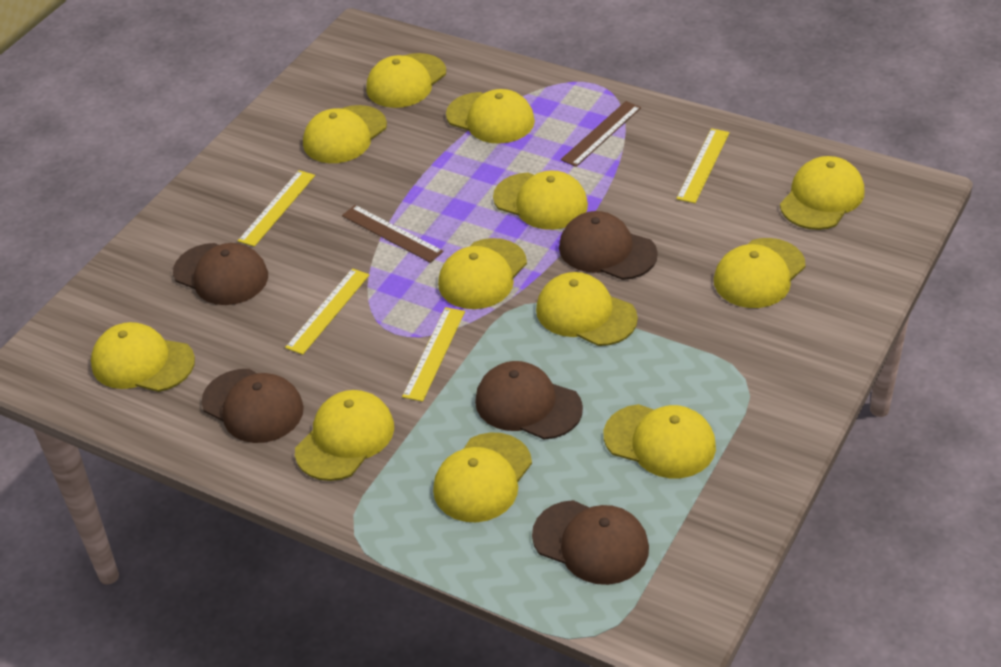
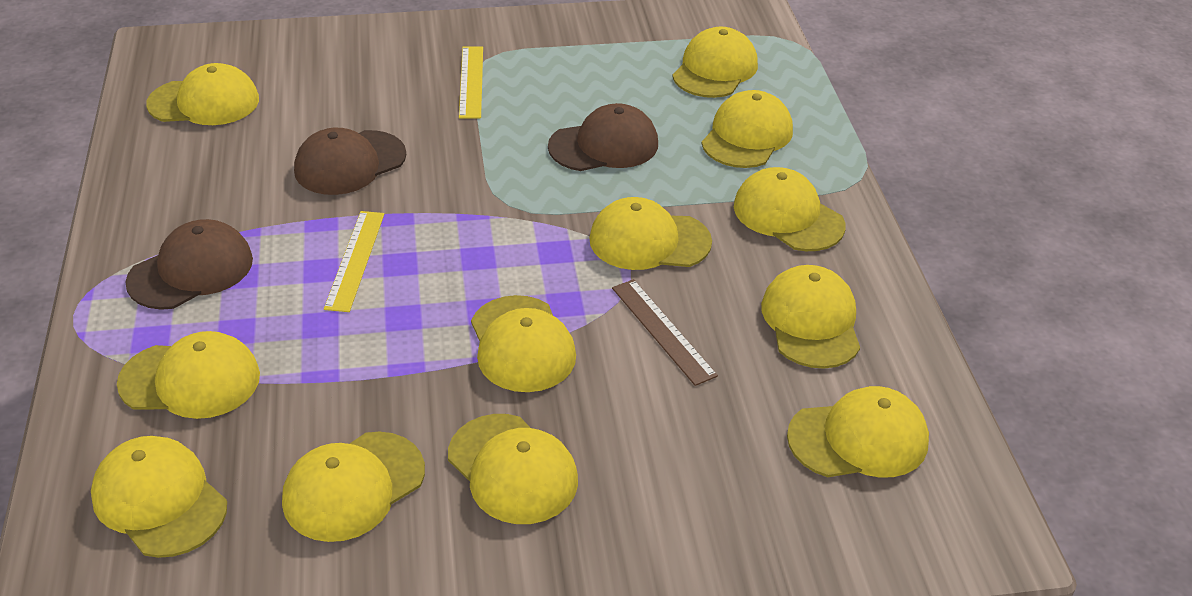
brown cap: 5 -> 3
brown ruler: 2 -> 1
yellow ruler: 4 -> 2

